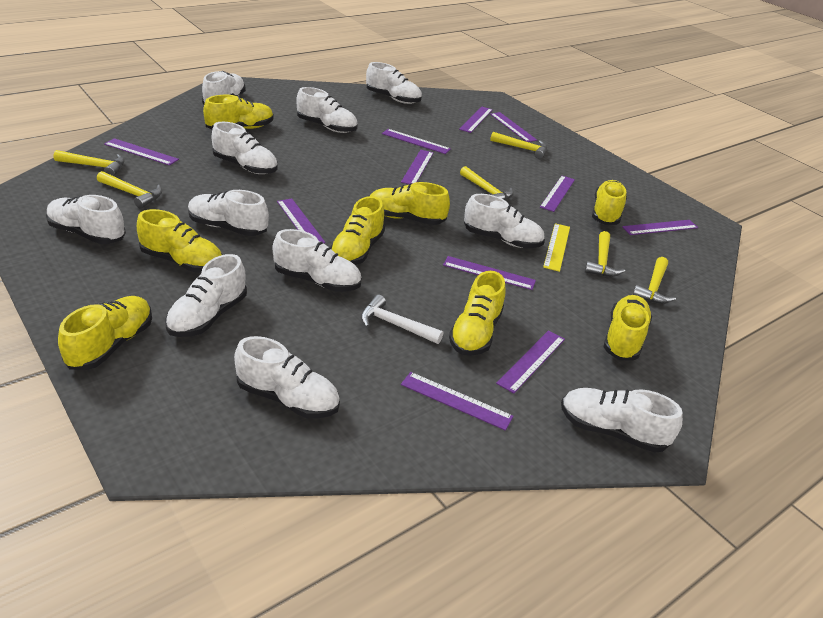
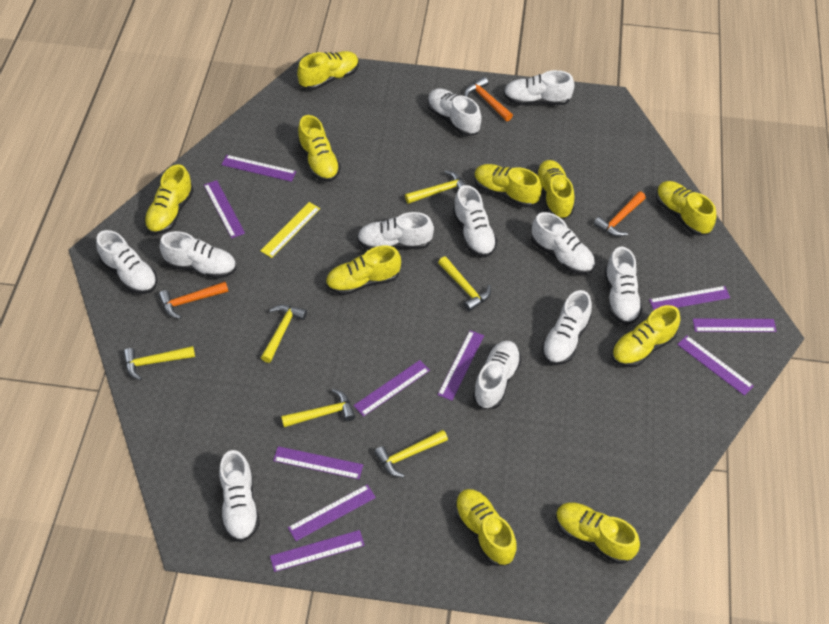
orange hammer: 0 -> 3
purple ruler: 11 -> 10
white hammer: 1 -> 0
yellow shoe: 8 -> 10

